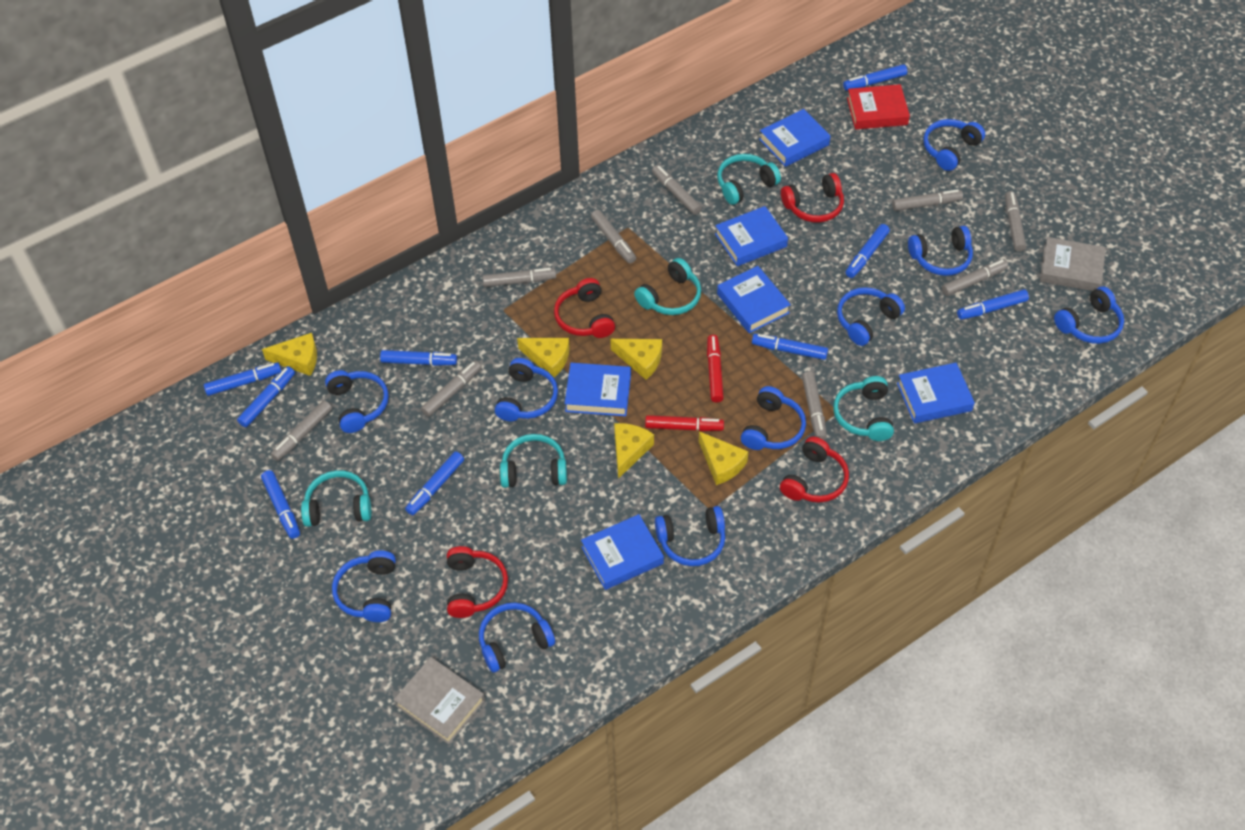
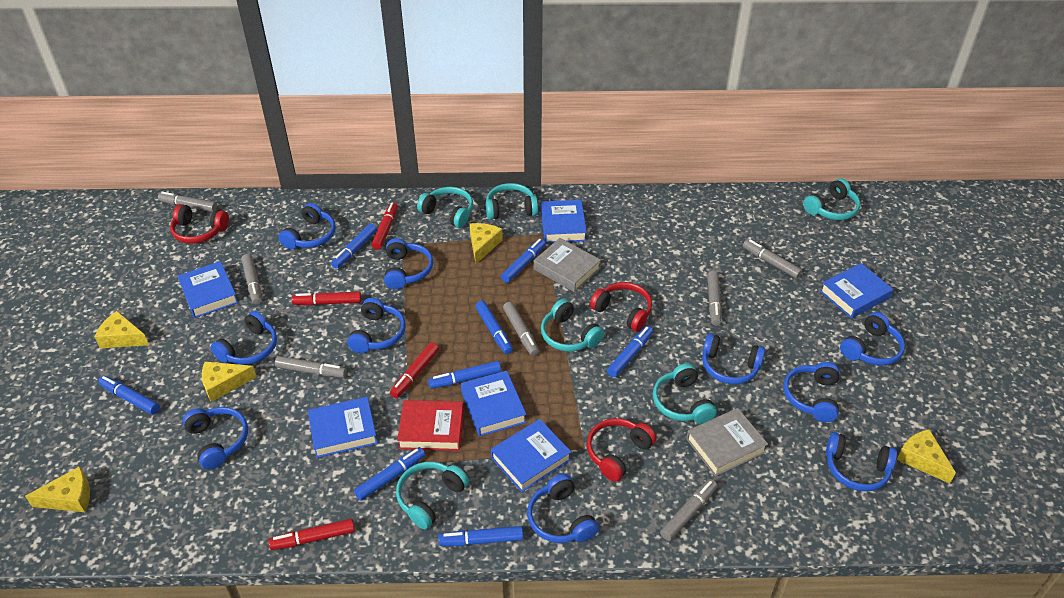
blue marker: 9 -> 8
grey marker: 9 -> 7
red headphones: 4 -> 3
red marker: 2 -> 4
turquoise headphones: 5 -> 6

